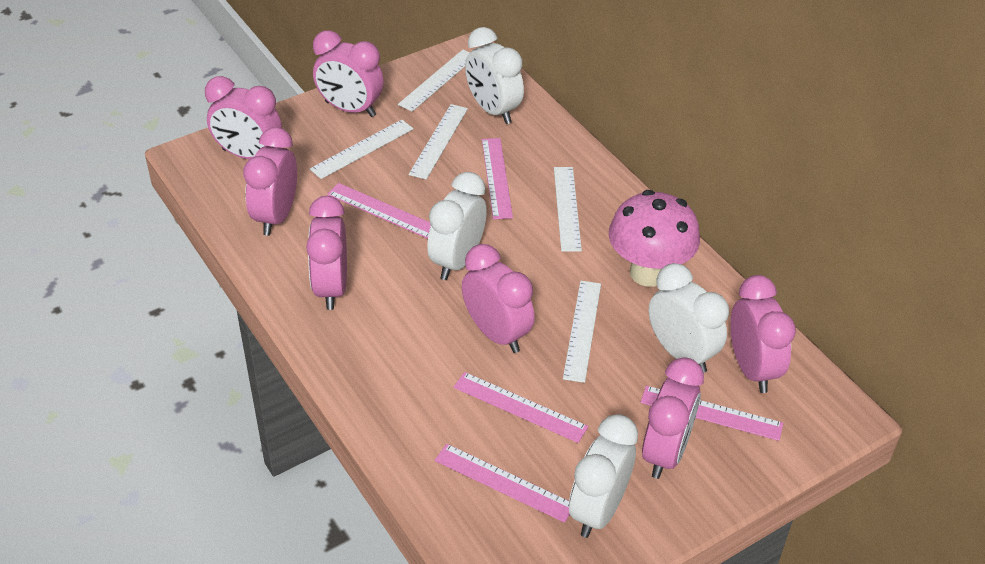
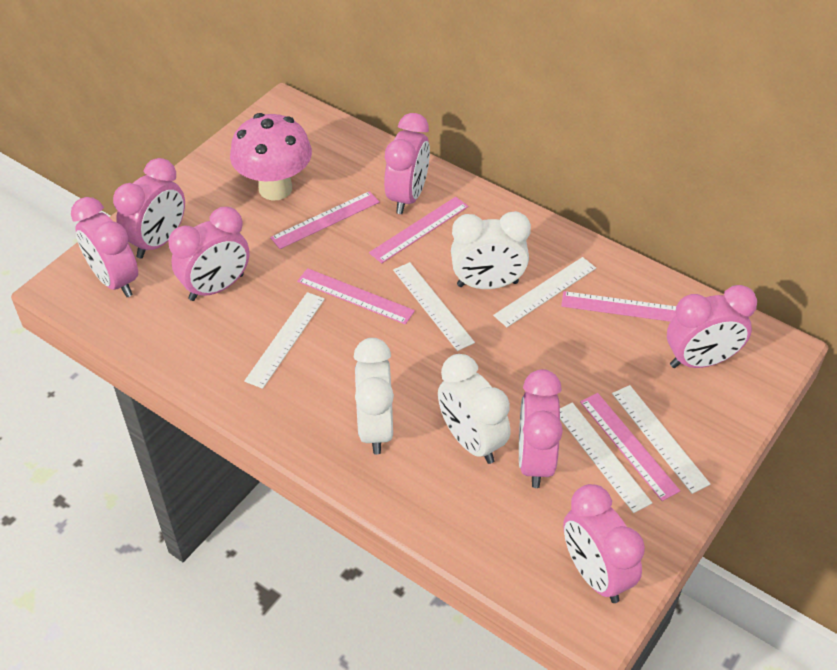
white clock: 4 -> 3

